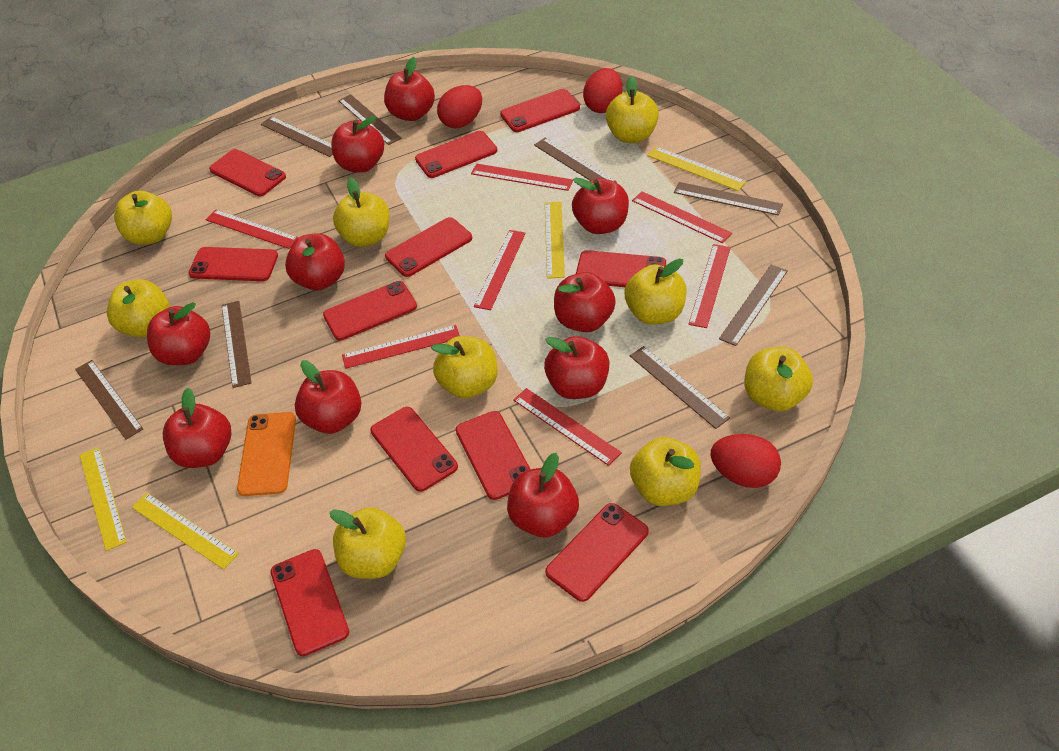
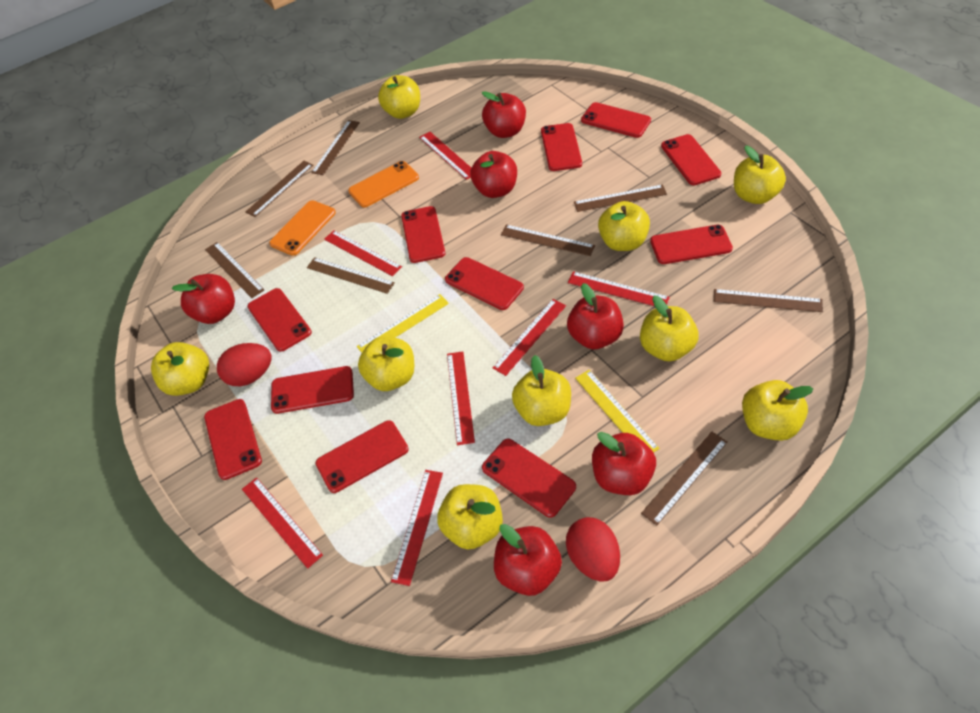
orange phone: 1 -> 2
red apple: 10 -> 6
red egg: 3 -> 2
yellow ruler: 4 -> 2

